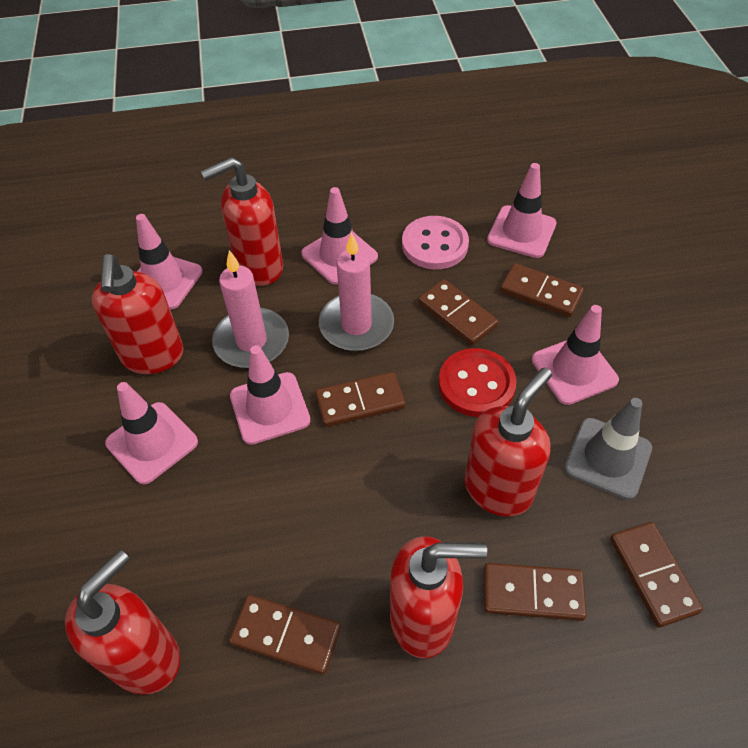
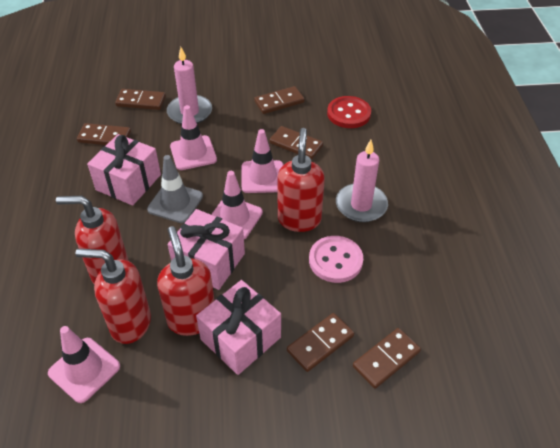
pink gift: 0 -> 3
pink traffic cone: 6 -> 4
red soap dispenser: 5 -> 4

